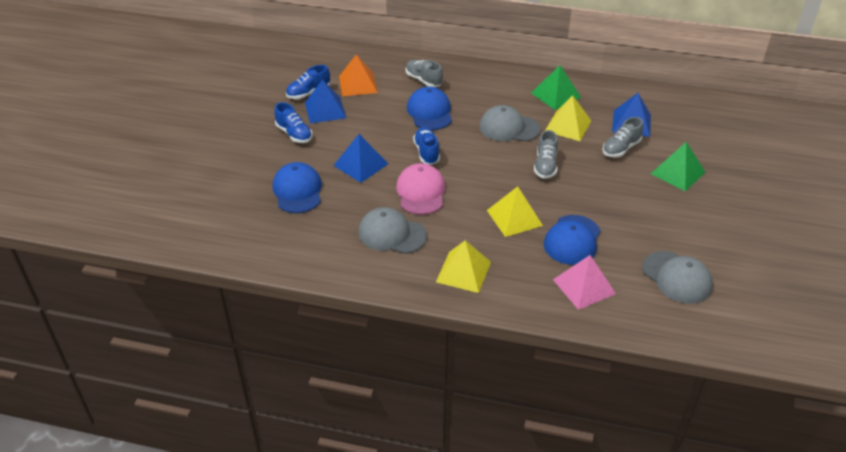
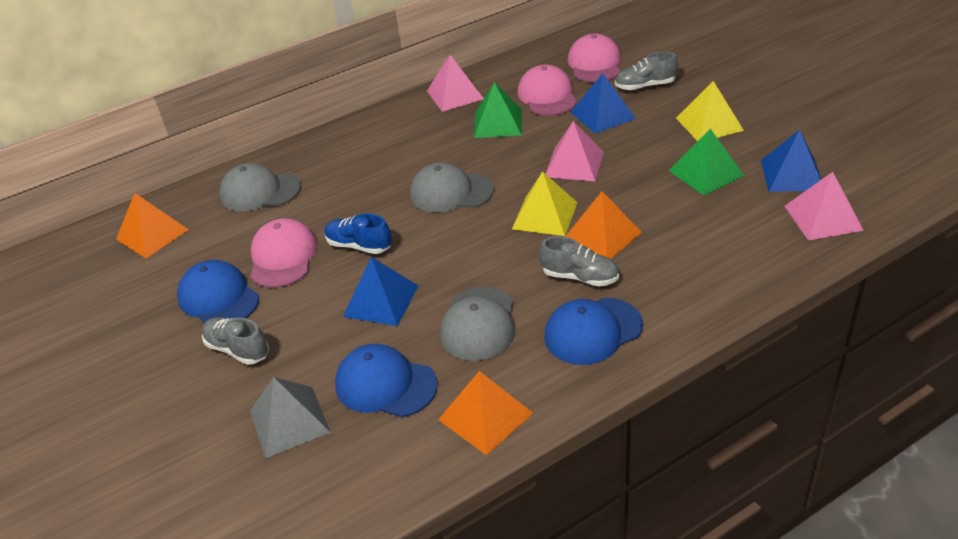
blue shoe: 3 -> 1
grey pyramid: 0 -> 1
orange pyramid: 1 -> 3
pink cap: 1 -> 3
pink pyramid: 1 -> 3
yellow pyramid: 3 -> 2

